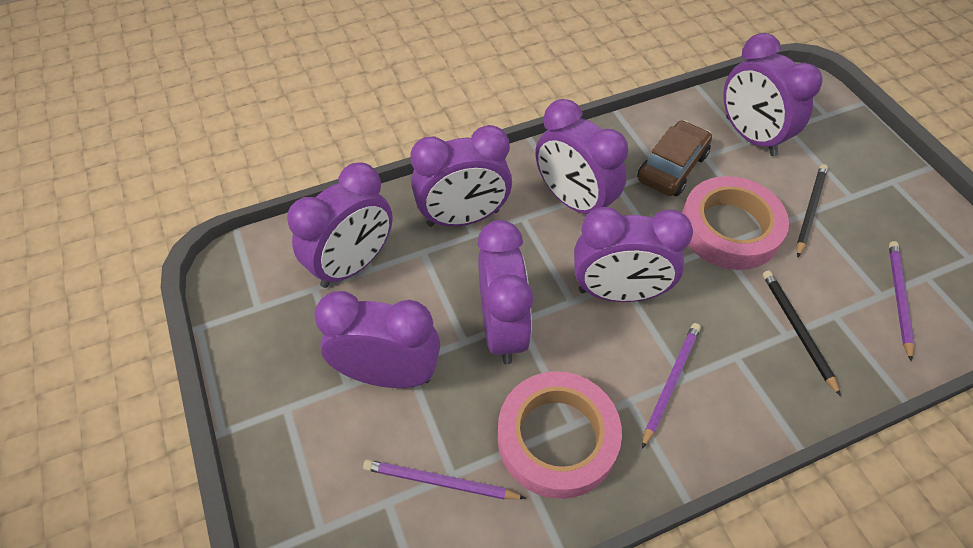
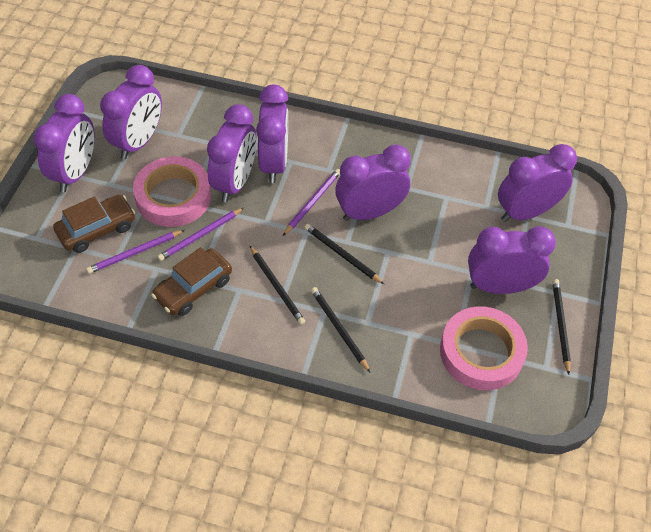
black pencil: 2 -> 4
brown car: 1 -> 2

